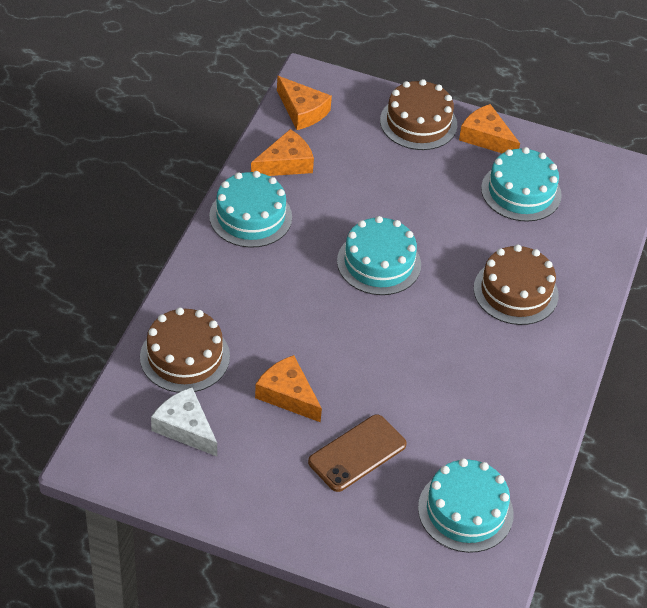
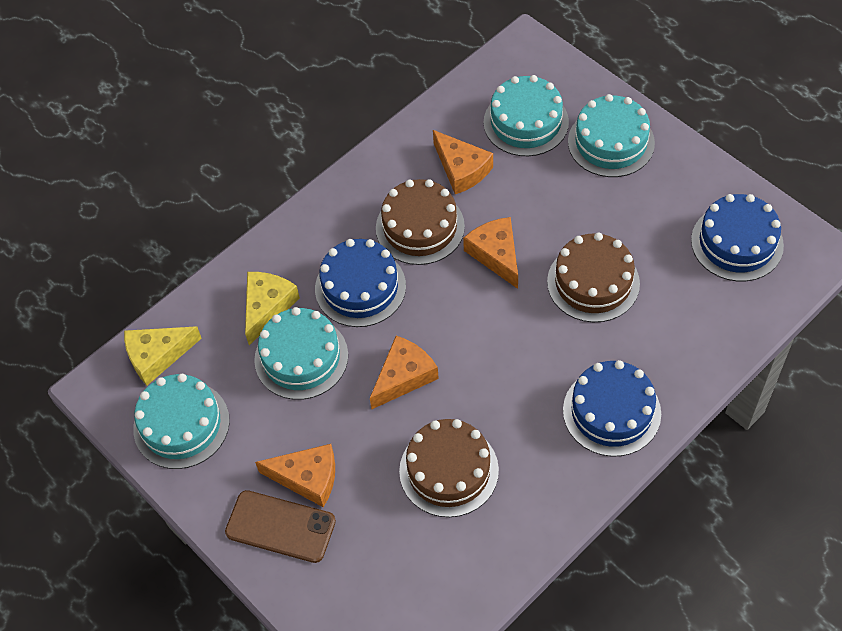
blue cake: 0 -> 3
white cheese: 1 -> 0
yellow cheese: 0 -> 2

